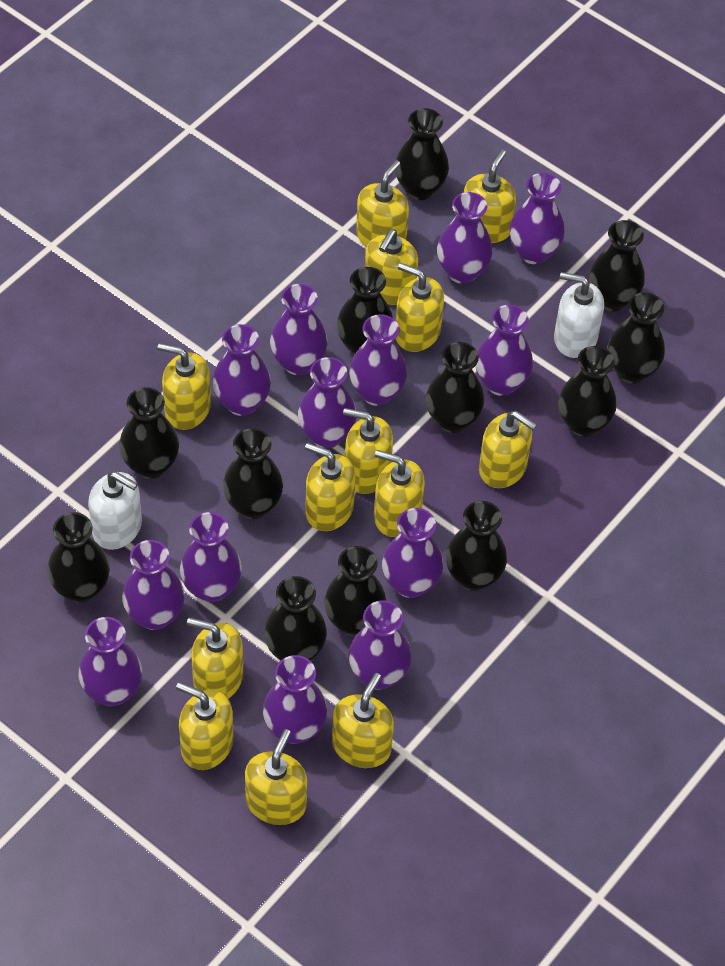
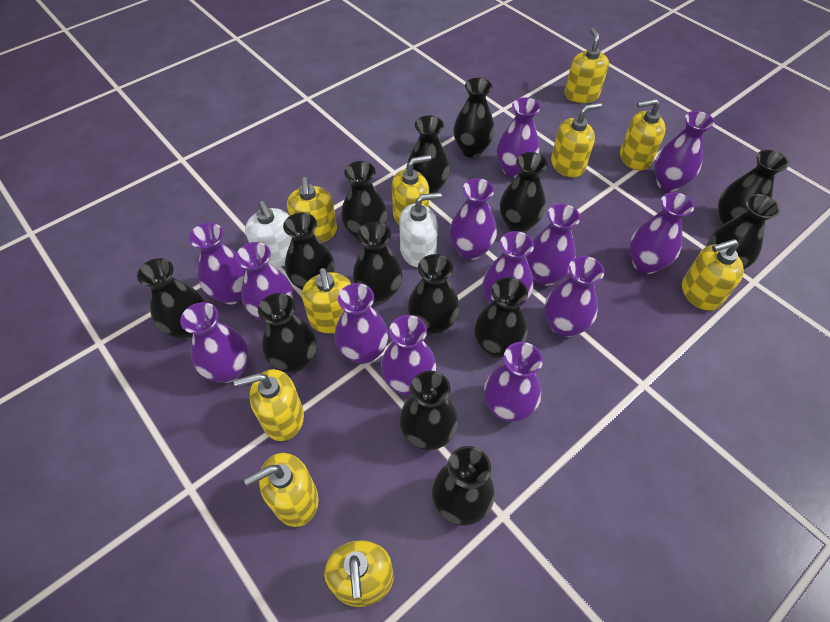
black vase: 12 -> 14
yellow soap dispenser: 13 -> 10

